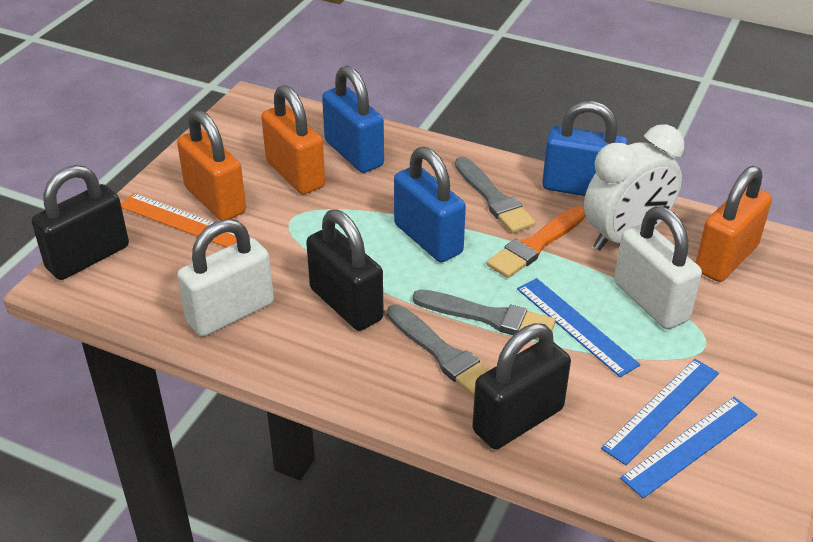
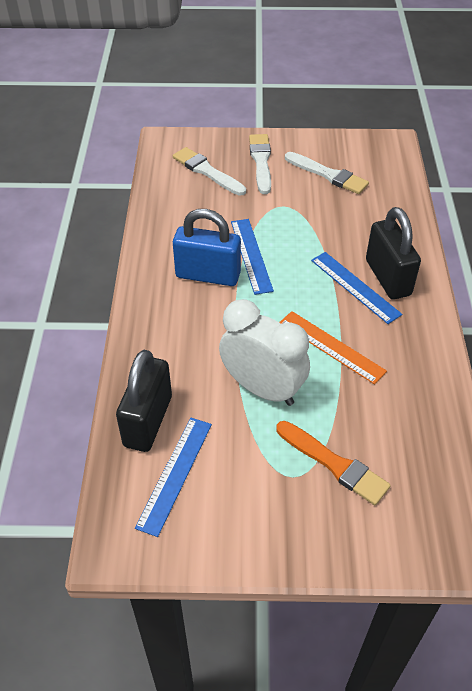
black padlock: 3 -> 2
blue padlock: 3 -> 1
grey brush: 3 -> 0
orange padlock: 3 -> 0
white brush: 0 -> 3
white padlock: 2 -> 0

